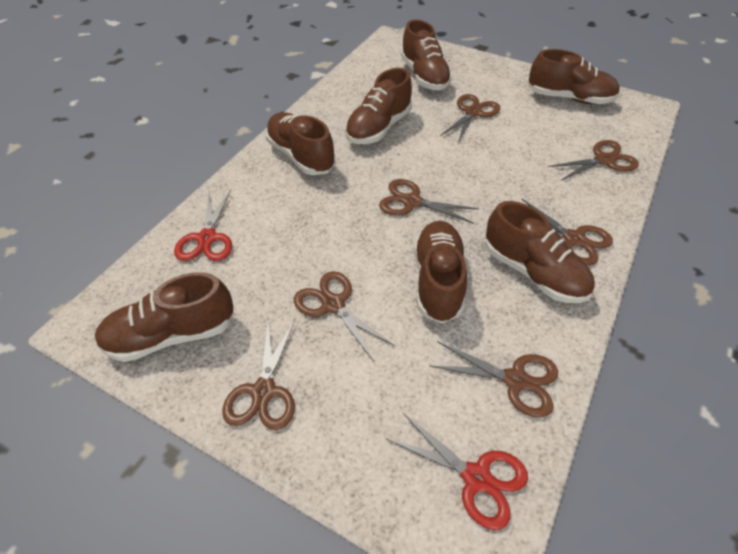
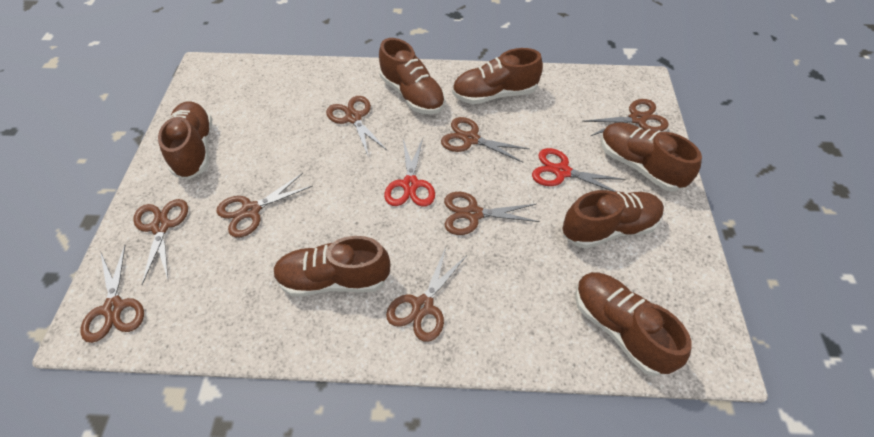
brown scissors: 7 -> 8

